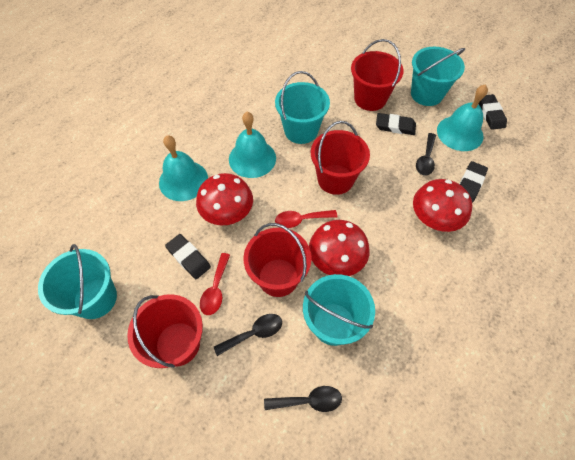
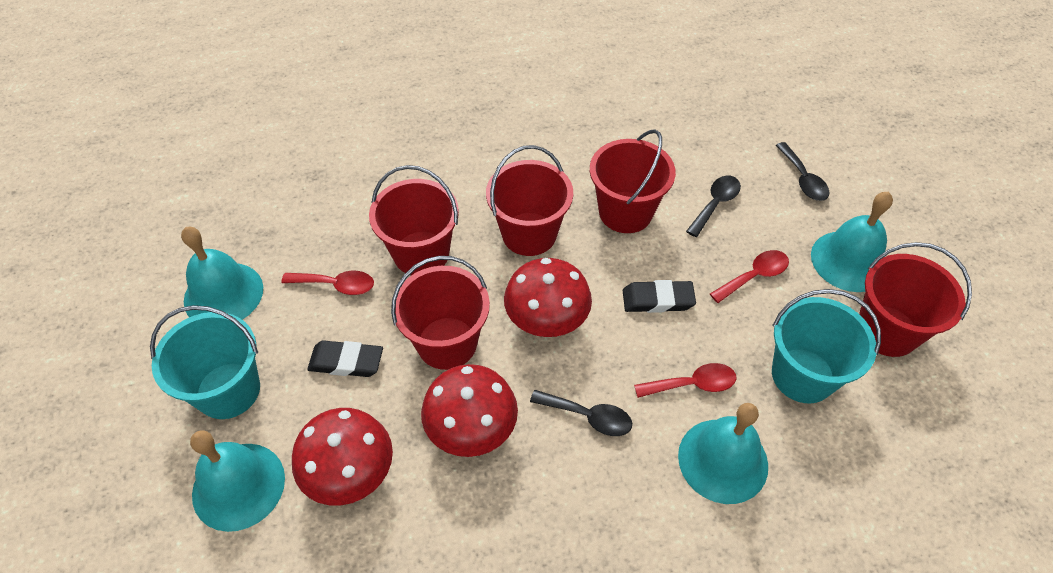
black eraser: 4 -> 2
red bucket: 4 -> 5
red spoon: 2 -> 3
turquoise bell: 3 -> 4
turquoise bucket: 4 -> 2

